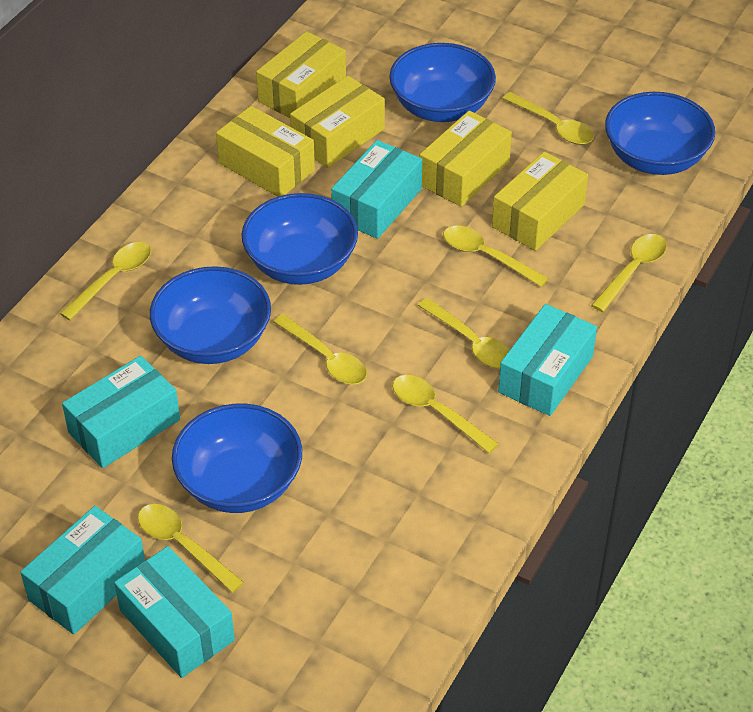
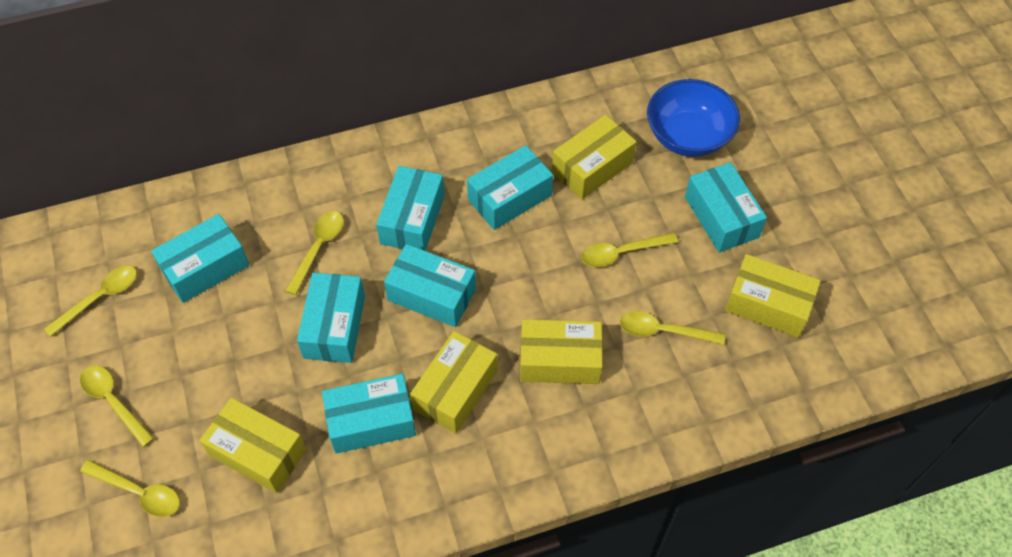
blue bowl: 5 -> 1
turquoise box: 5 -> 7
yellow spoon: 8 -> 6

